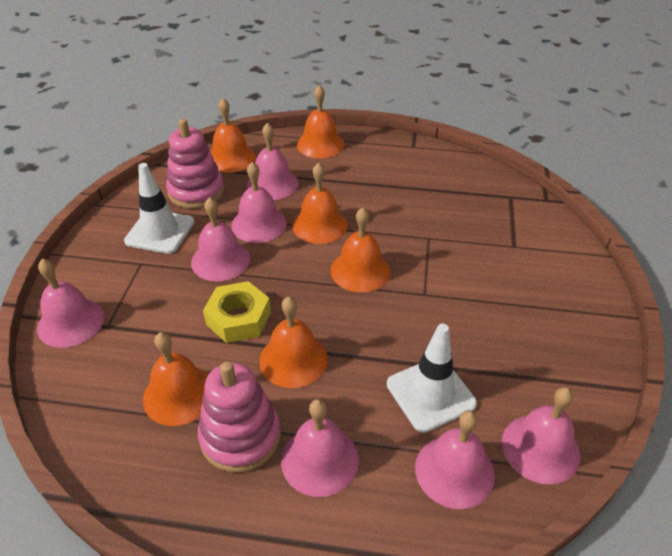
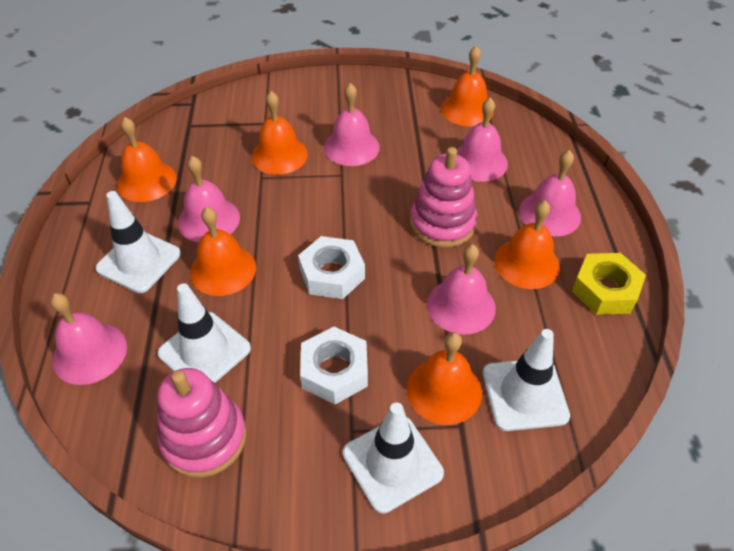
pink bell: 7 -> 6
white nut: 0 -> 2
white traffic cone: 2 -> 4

